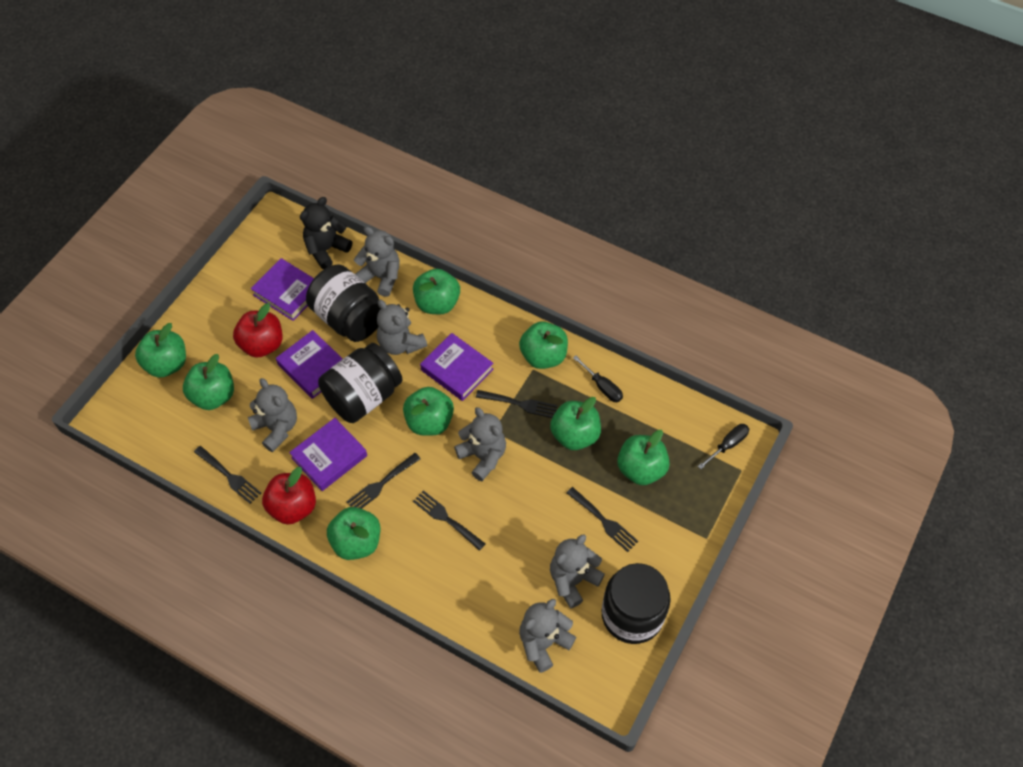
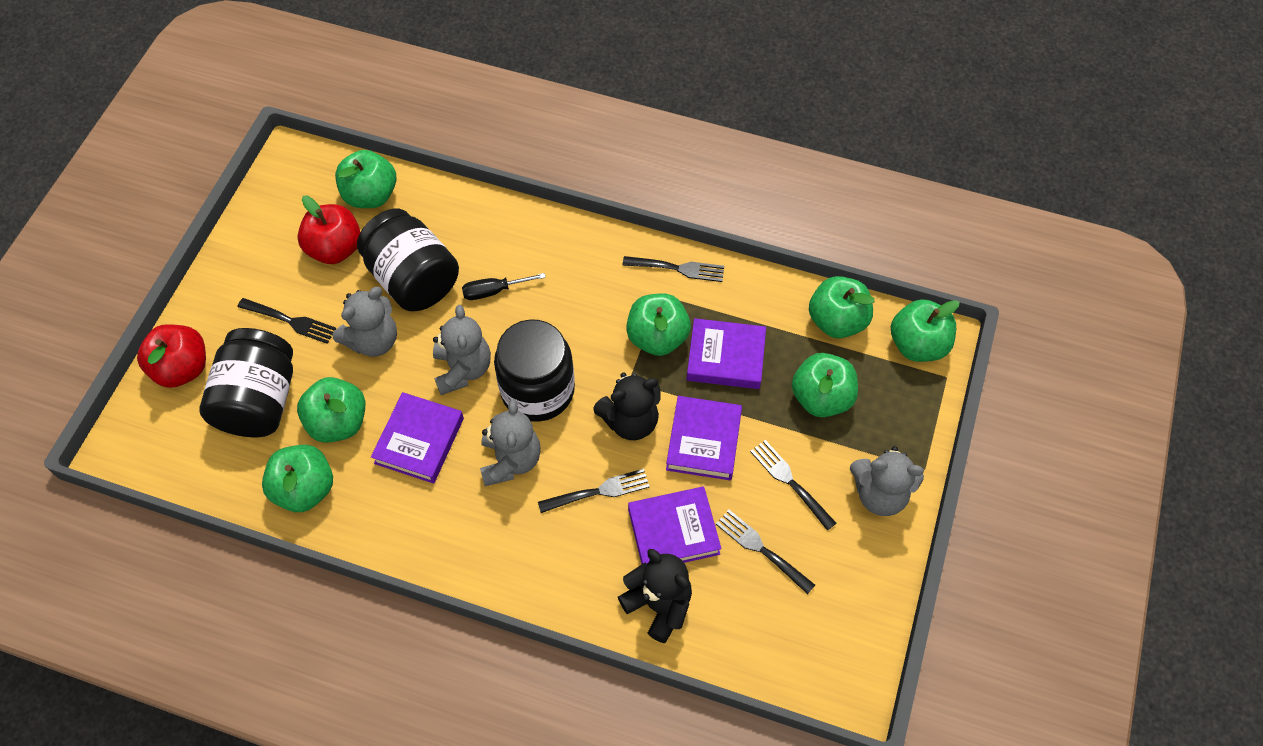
black screwdriver: 2 -> 1
black teddy bear: 1 -> 2
green apple: 8 -> 7
grey teddy bear: 6 -> 4

